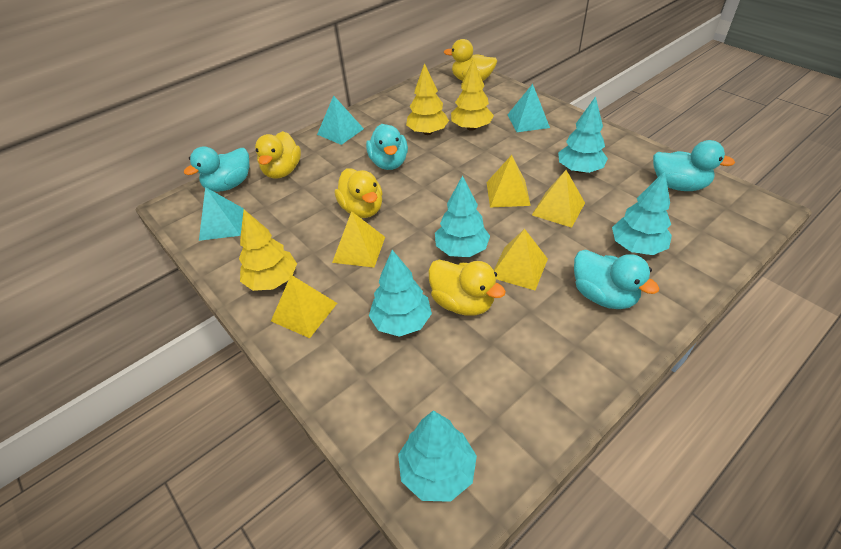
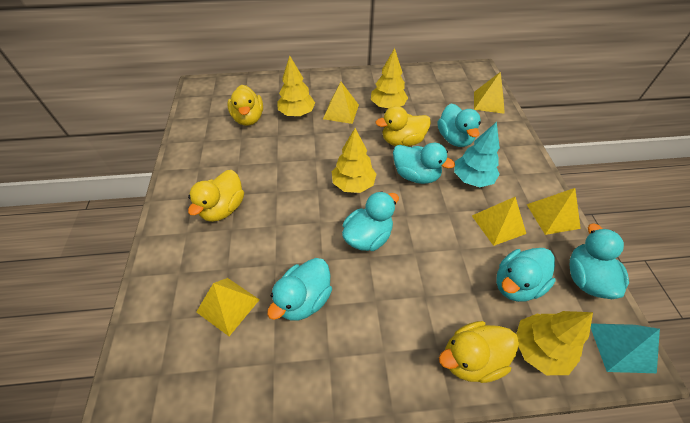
turquoise duck: 4 -> 6
turquoise pyramid: 3 -> 1
turquoise tree: 5 -> 1
yellow tree: 3 -> 4

